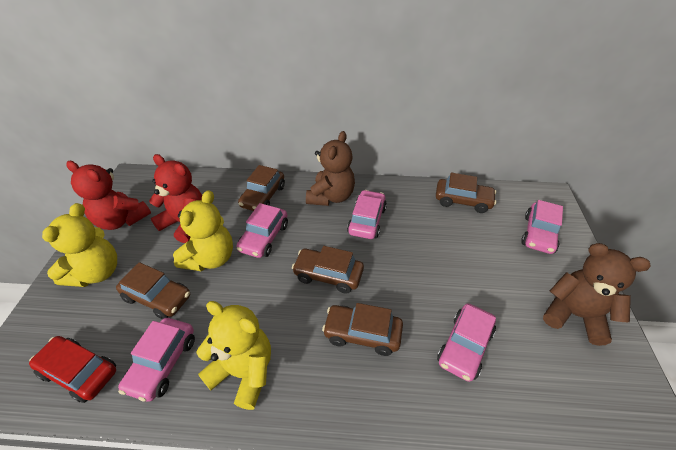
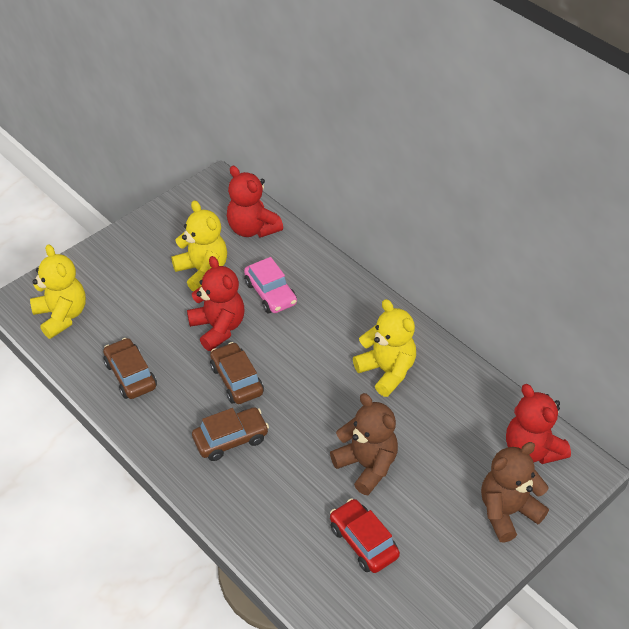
brown car: 5 -> 3
pink car: 5 -> 1
red teddy bear: 2 -> 3

